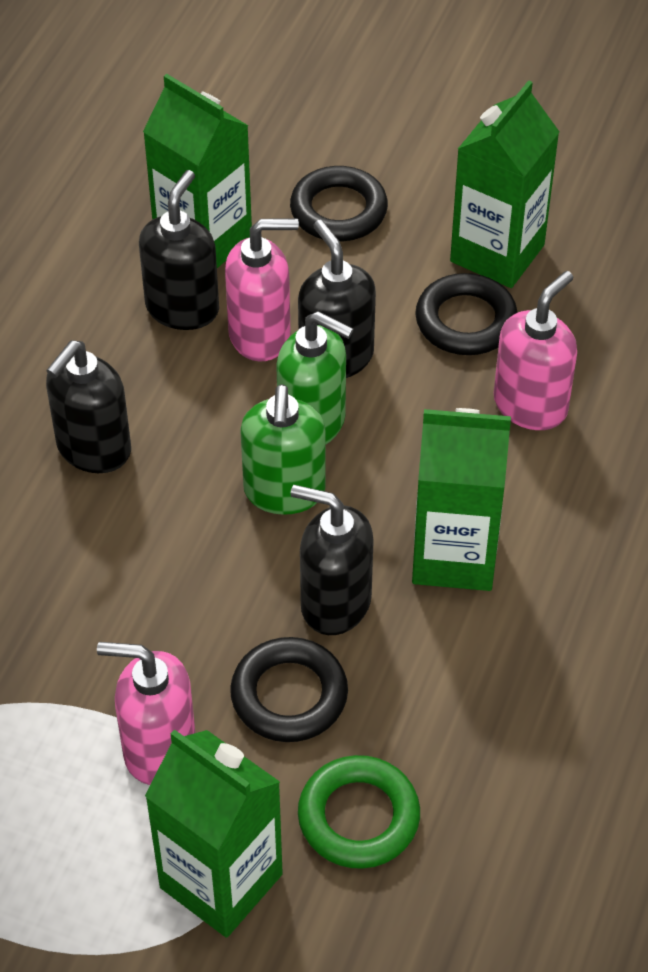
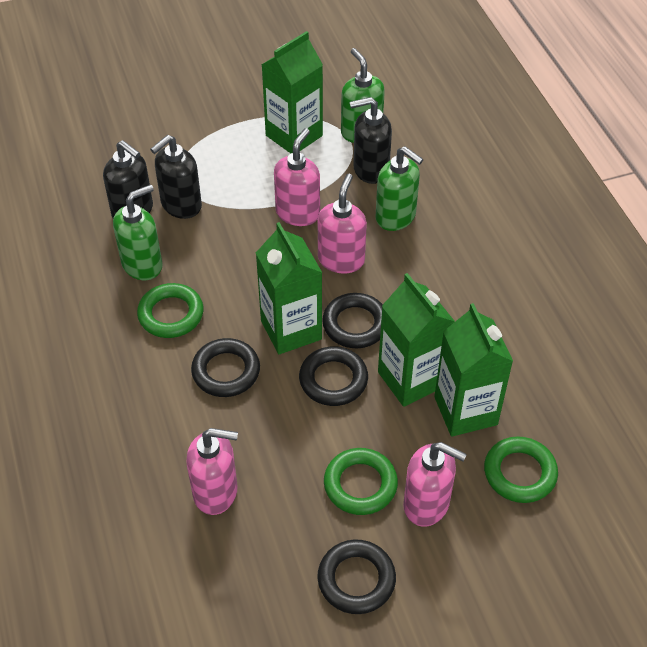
black ring: 3 -> 4
black soap dispenser: 4 -> 3
green ring: 1 -> 3
green soap dispenser: 2 -> 3
pink soap dispenser: 3 -> 4

